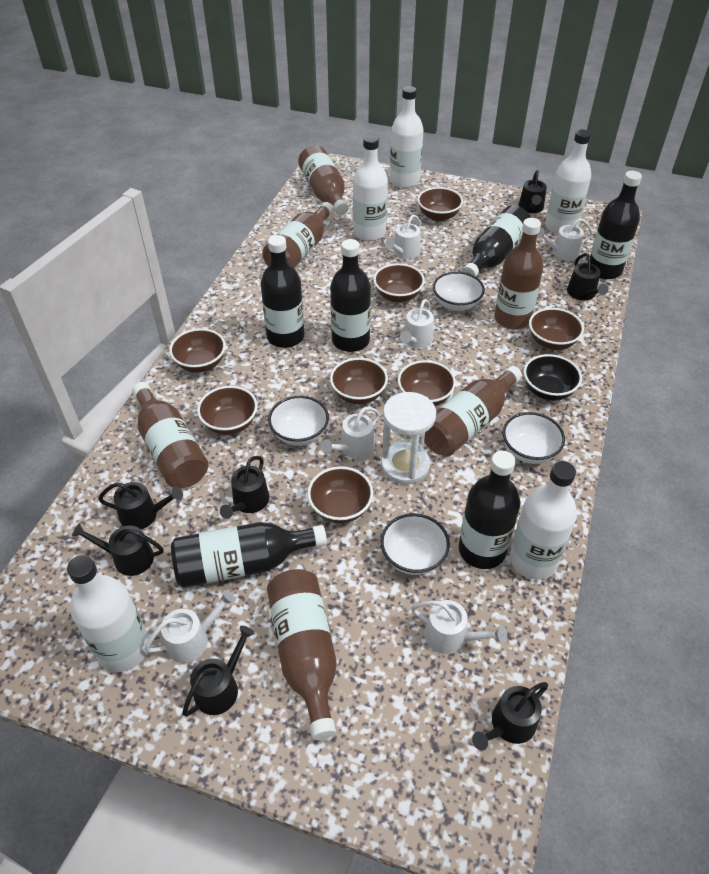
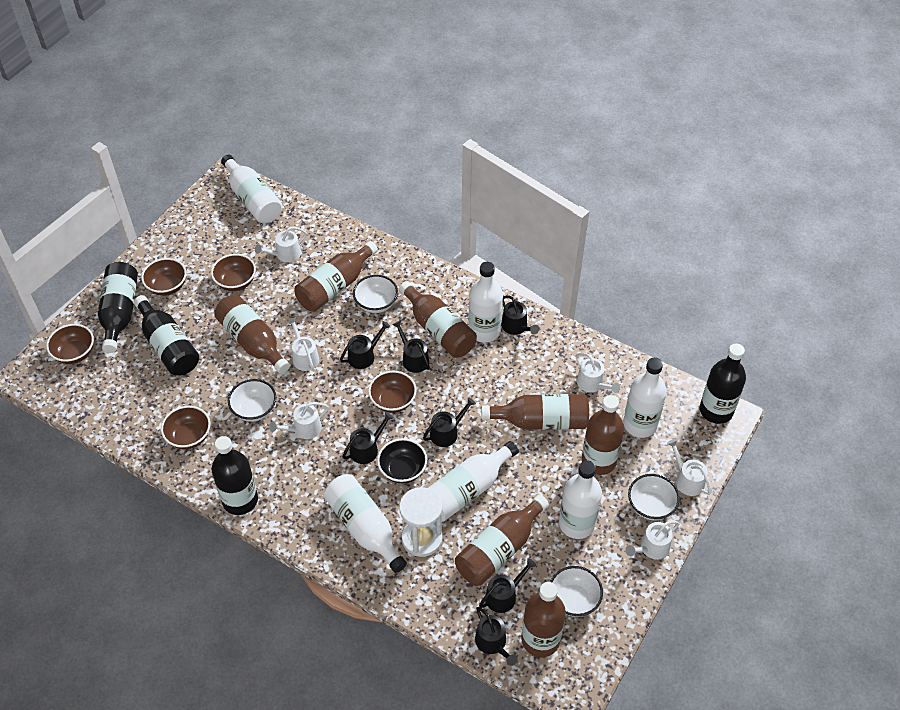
black bottle: 6 -> 4
brown bottle: 6 -> 7
brown bowl: 8 -> 5
white bottle: 5 -> 6

